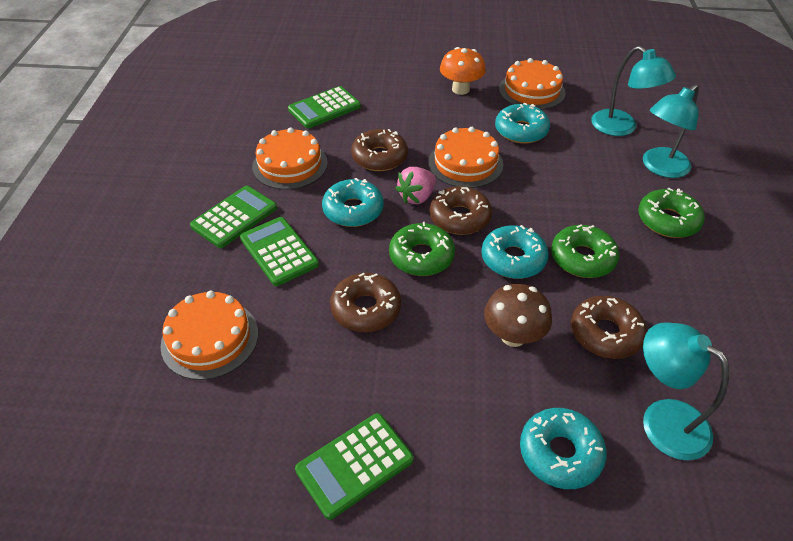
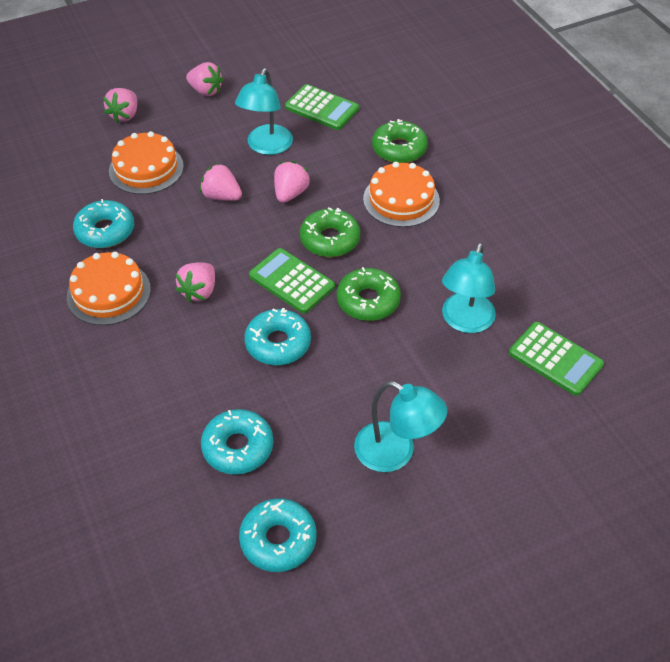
brown donut: 4 -> 0
brown mushroom: 1 -> 0
green calculator: 4 -> 3
orange cake: 4 -> 3
orange mushroom: 1 -> 0
pink strawberry: 1 -> 5

